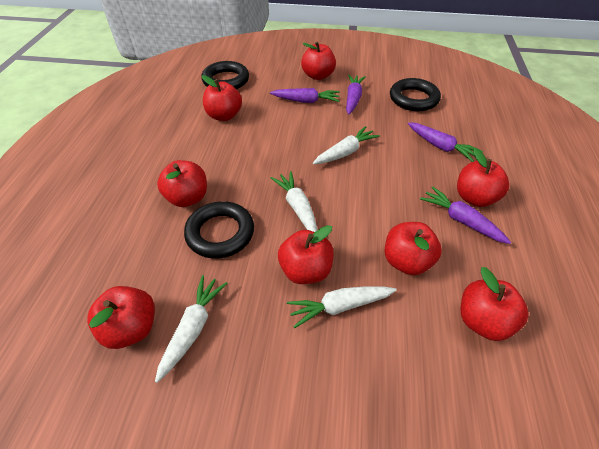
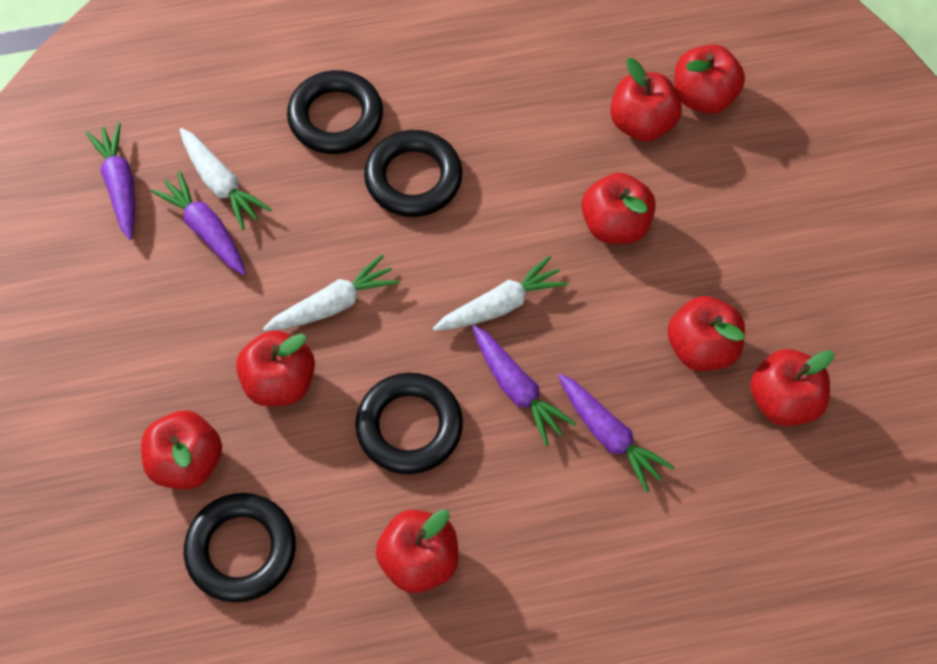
black ring: 3 -> 4
white carrot: 4 -> 3

